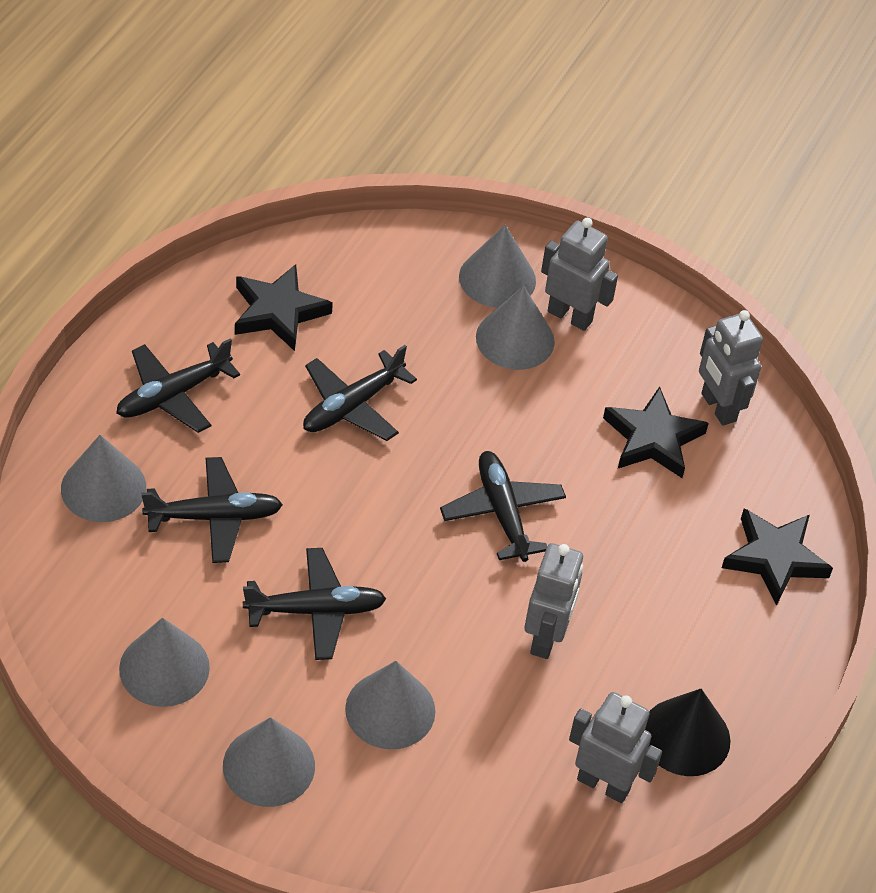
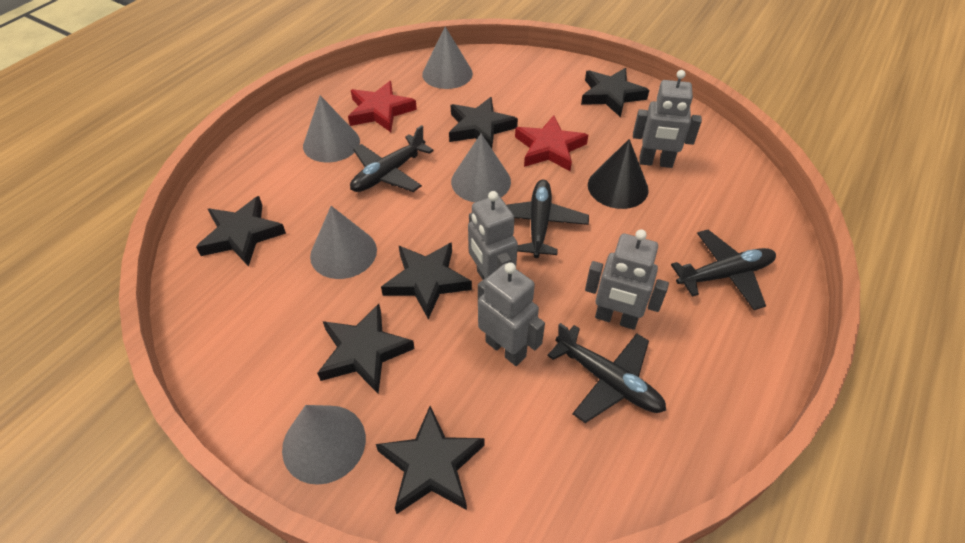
black plane: 5 -> 4
black star: 3 -> 6
grey cone: 6 -> 5
red star: 0 -> 2

